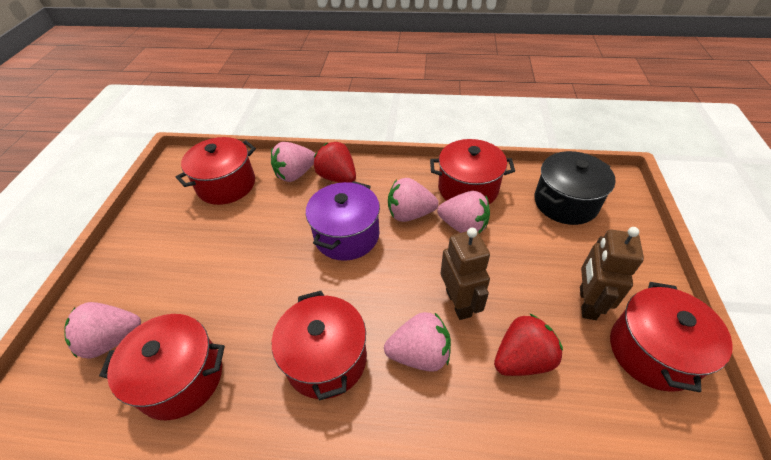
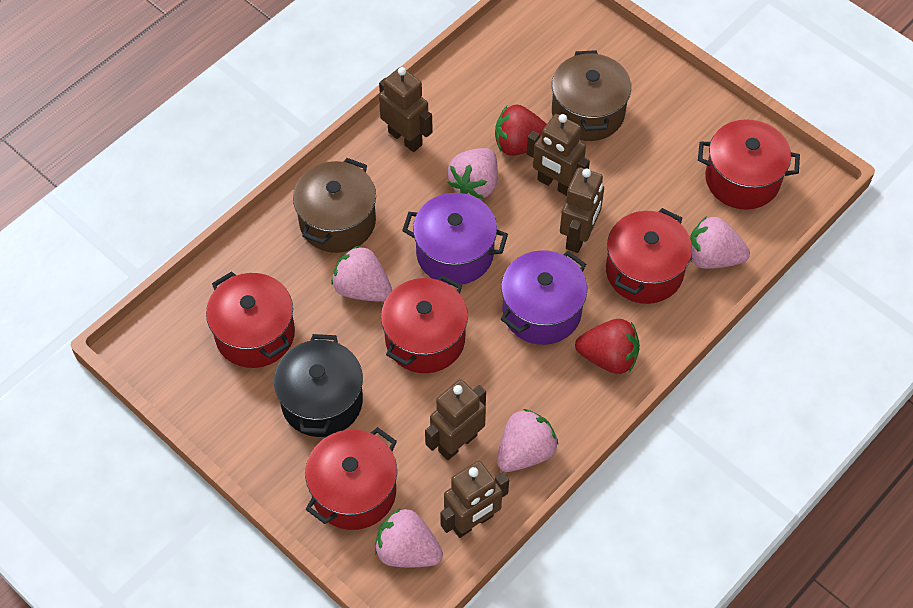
brown pot: 0 -> 2
brown robot: 2 -> 5
purple pot: 1 -> 2

